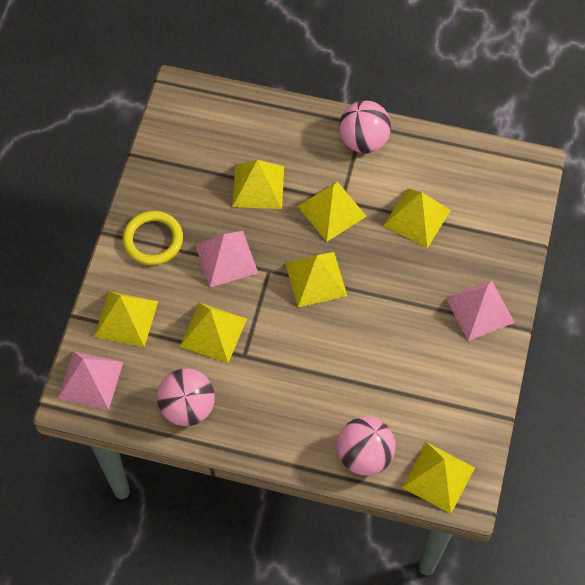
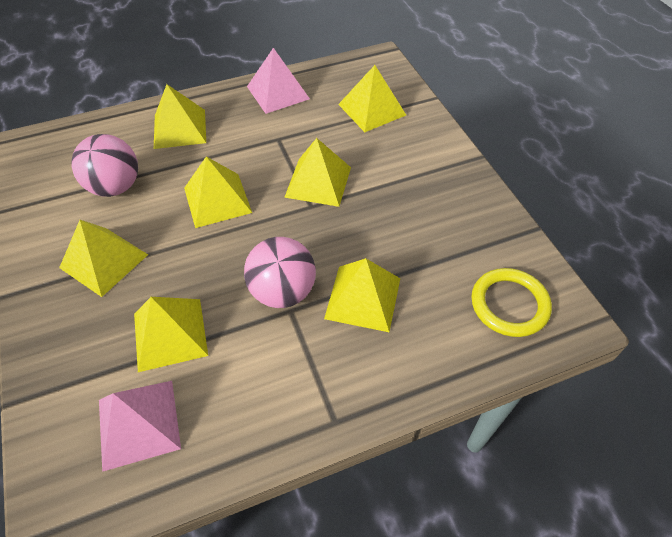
pink ball: 3 -> 2
pink pyramid: 3 -> 2

